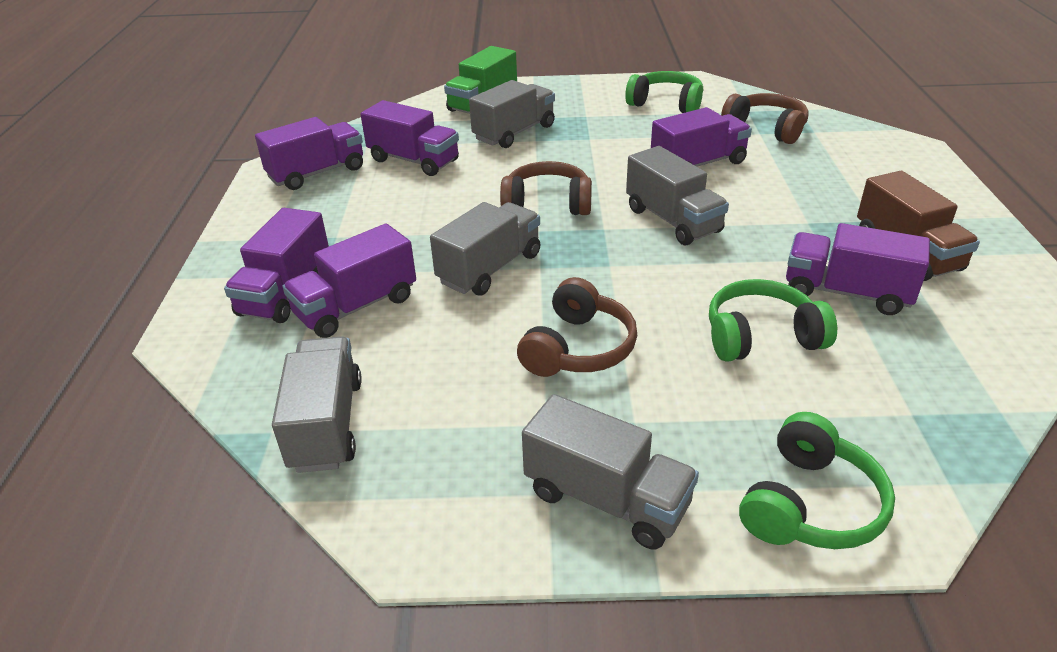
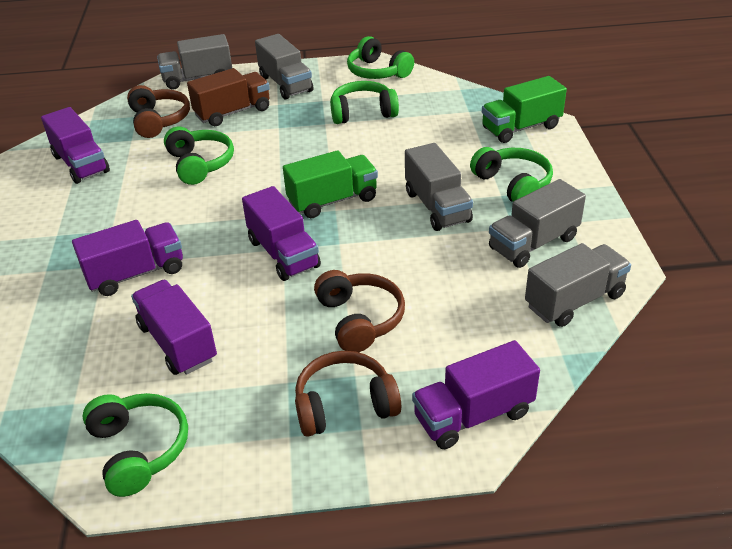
green headphones: 3 -> 5
green truck: 1 -> 2
purple truck: 6 -> 5

